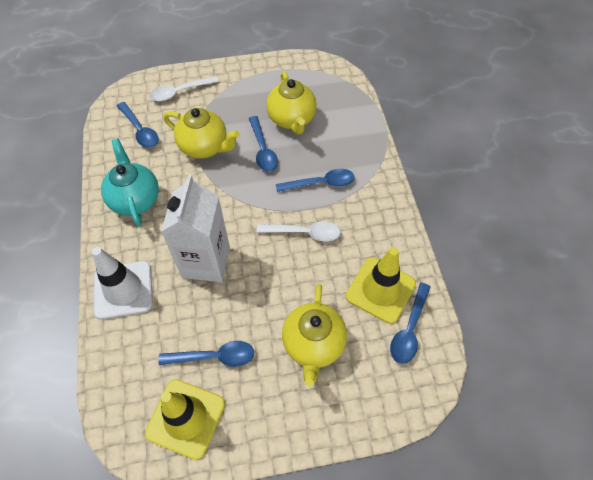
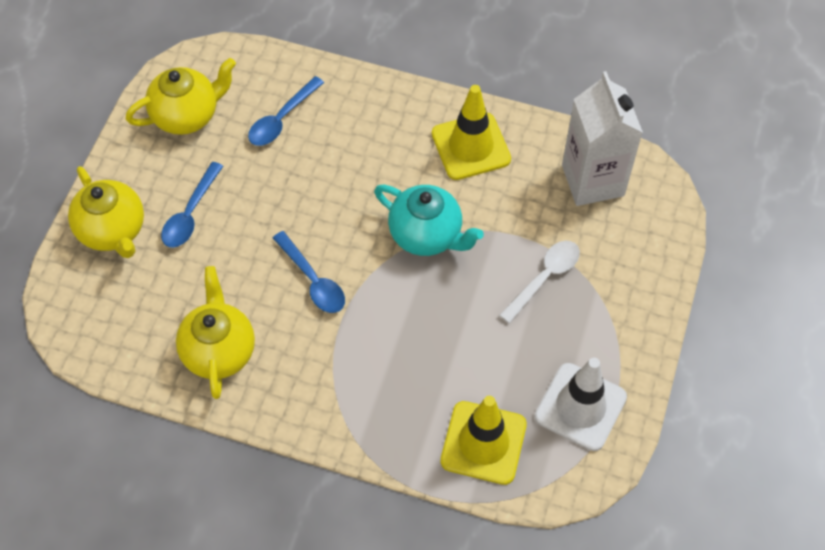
blue spoon: 5 -> 3
white spoon: 2 -> 1

